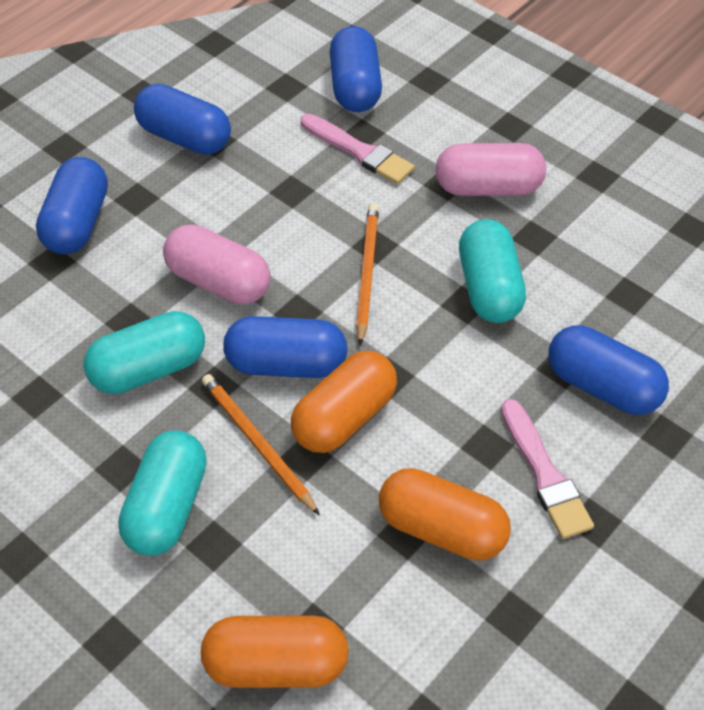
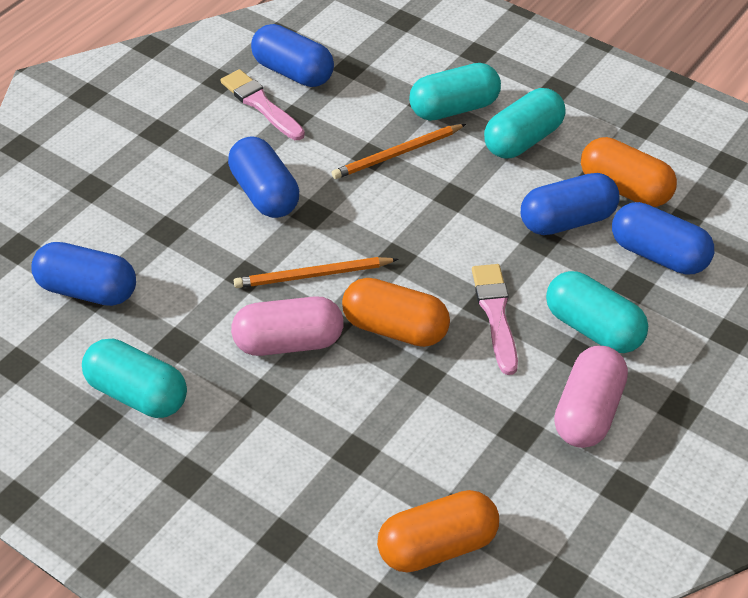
turquoise capsule: 3 -> 4

